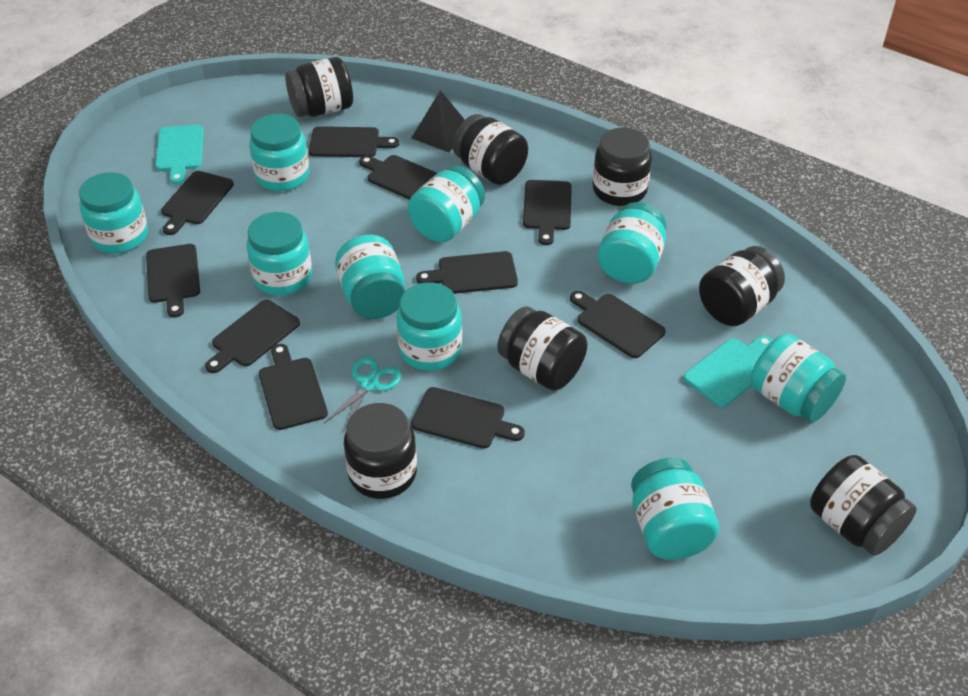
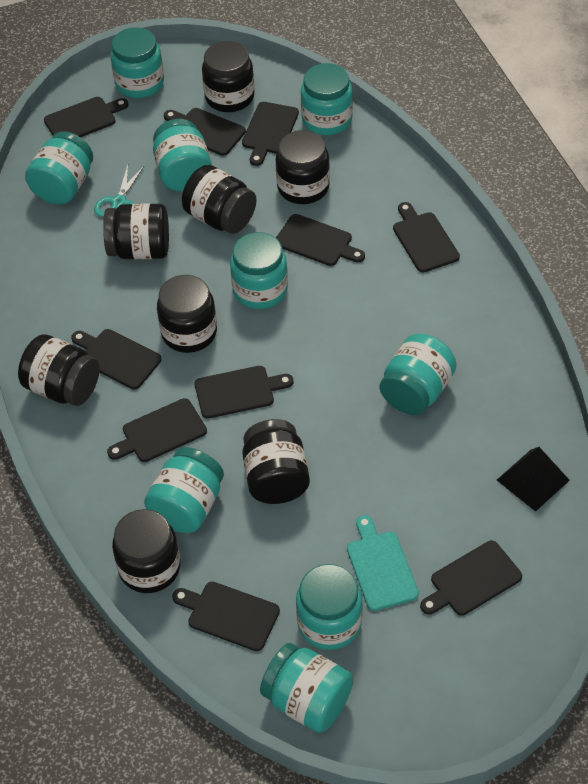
black jar: 7 -> 8
turquoise cutting board: 2 -> 1

